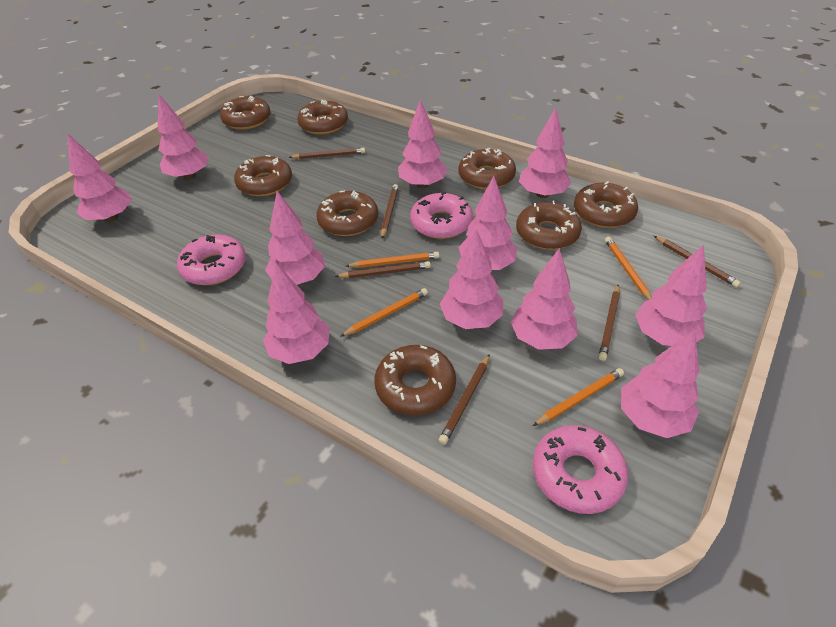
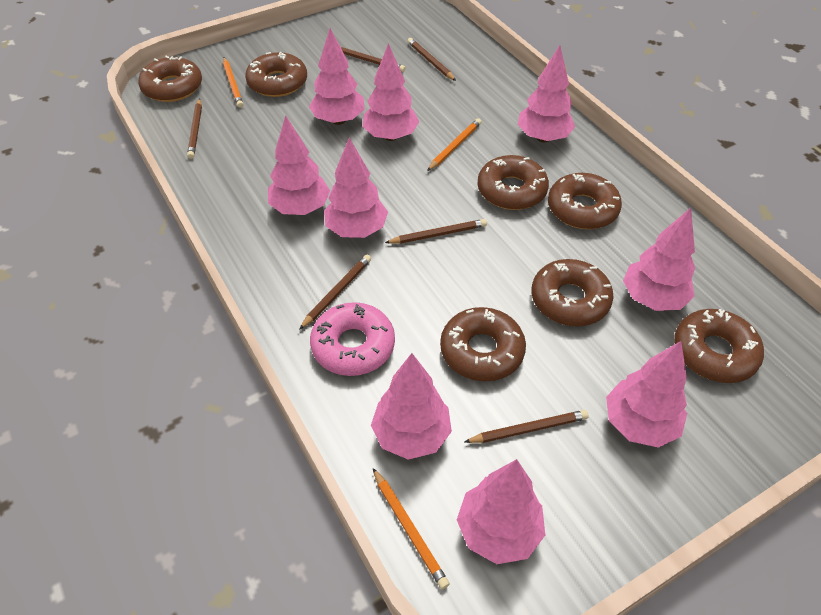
brown donut: 8 -> 7
orange pencil: 4 -> 3
pink donut: 3 -> 1
pink tree: 11 -> 9

